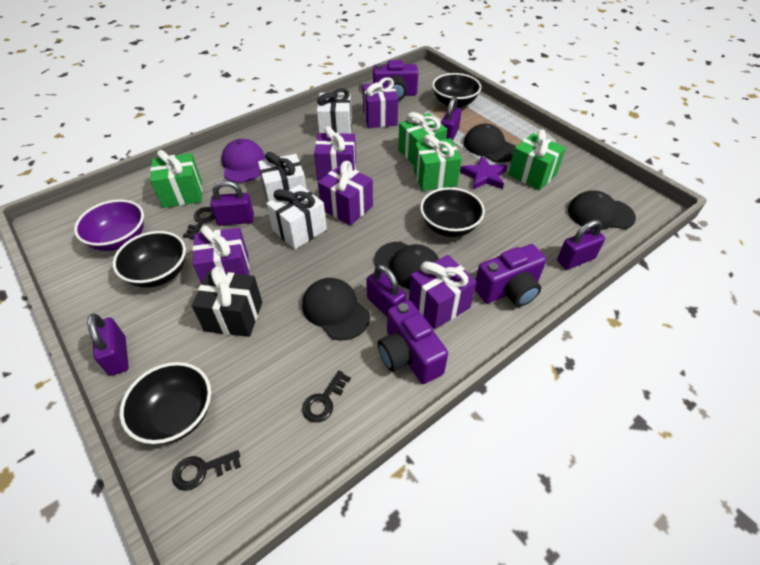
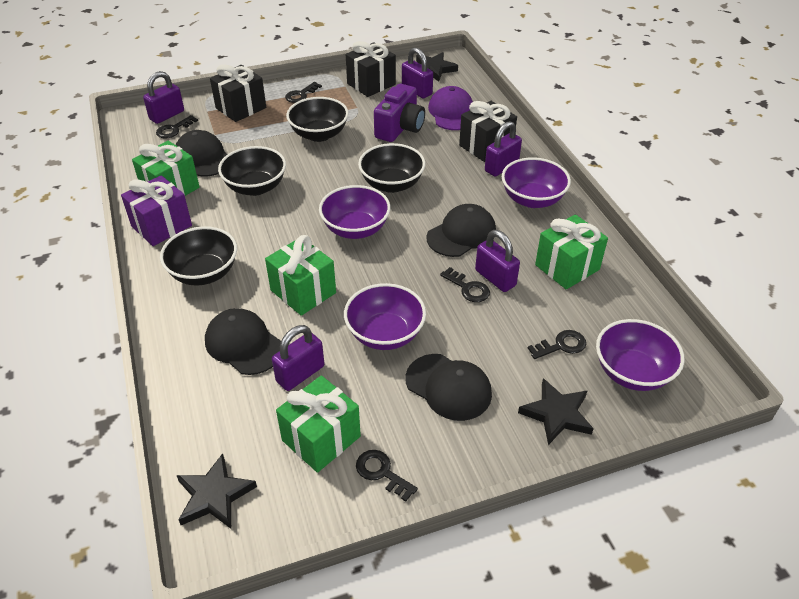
black gift: 1 -> 3
black key: 3 -> 5
black star: 0 -> 3
purple bowl: 1 -> 4
purple camera: 3 -> 1
purple gift: 5 -> 1
purple star: 1 -> 0
white gift: 3 -> 0

